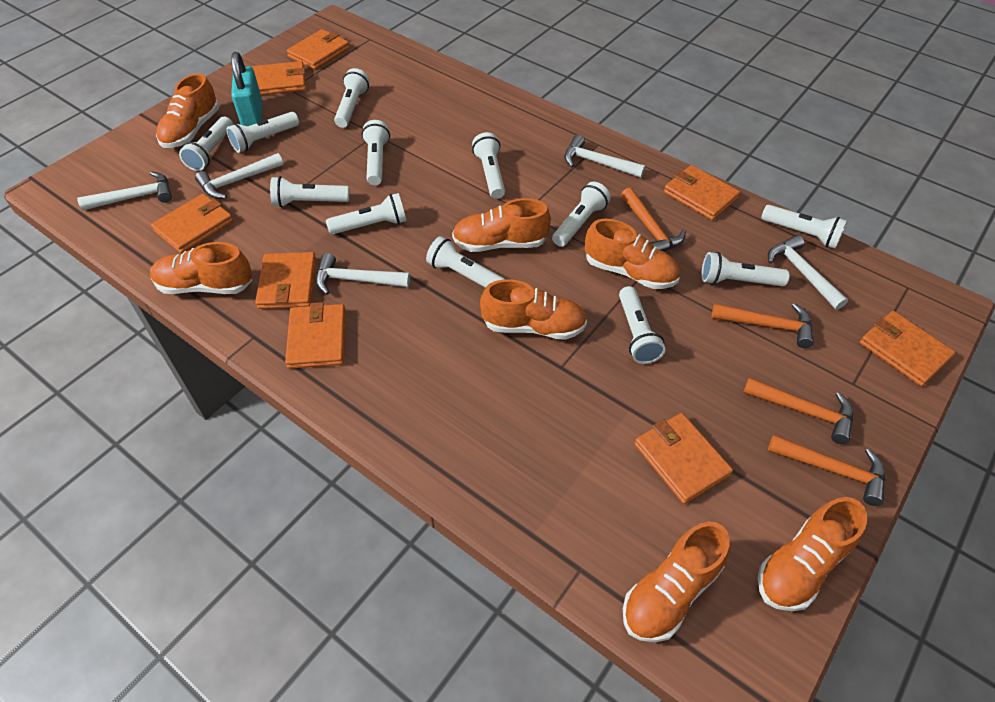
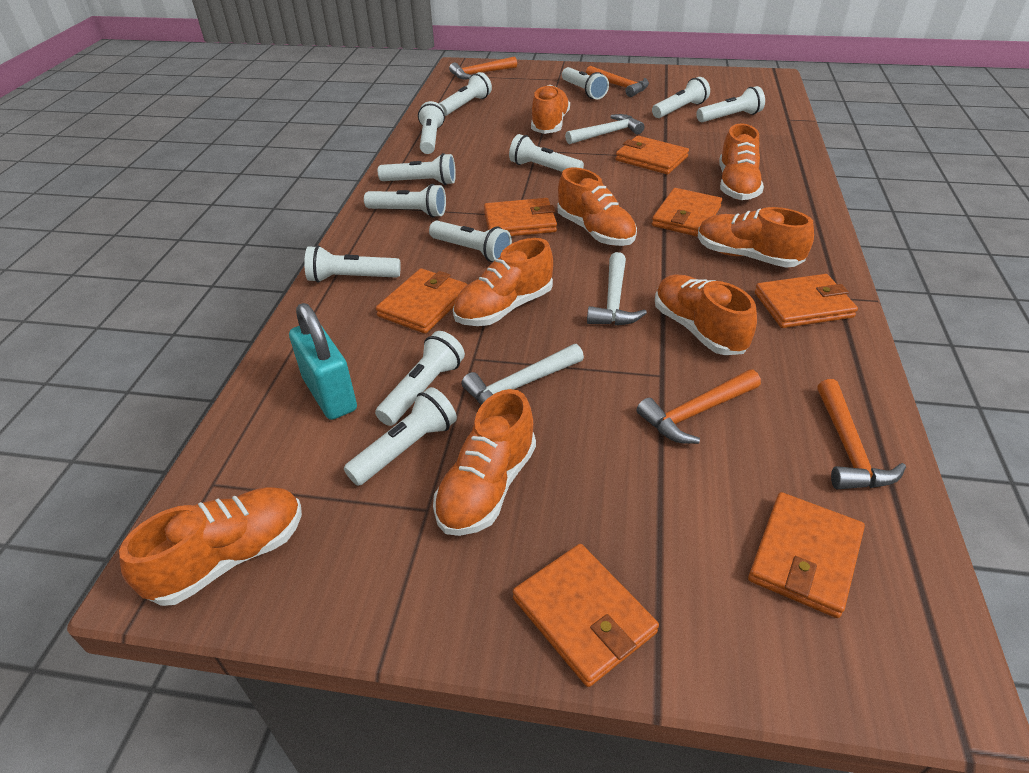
orange shoe: 7 -> 8
orange wallet: 8 -> 7
white hammer: 5 -> 3

